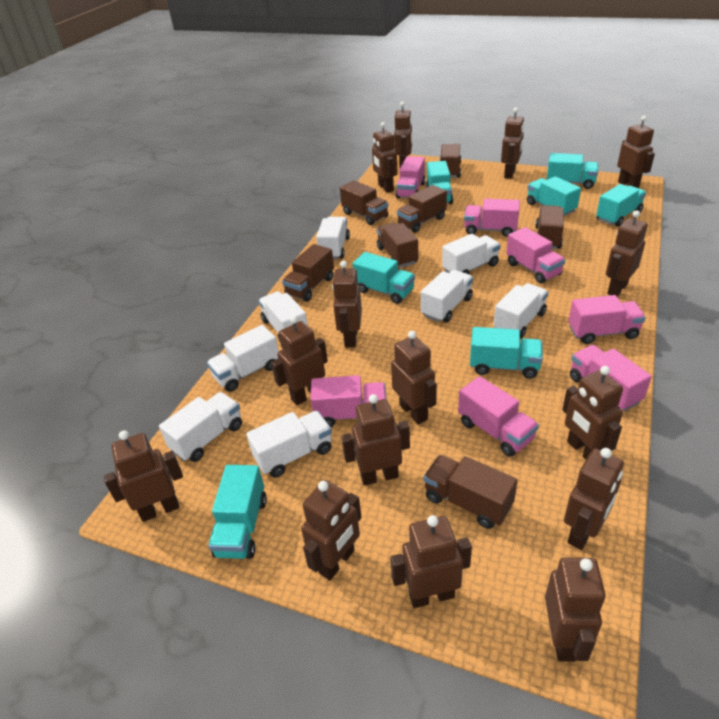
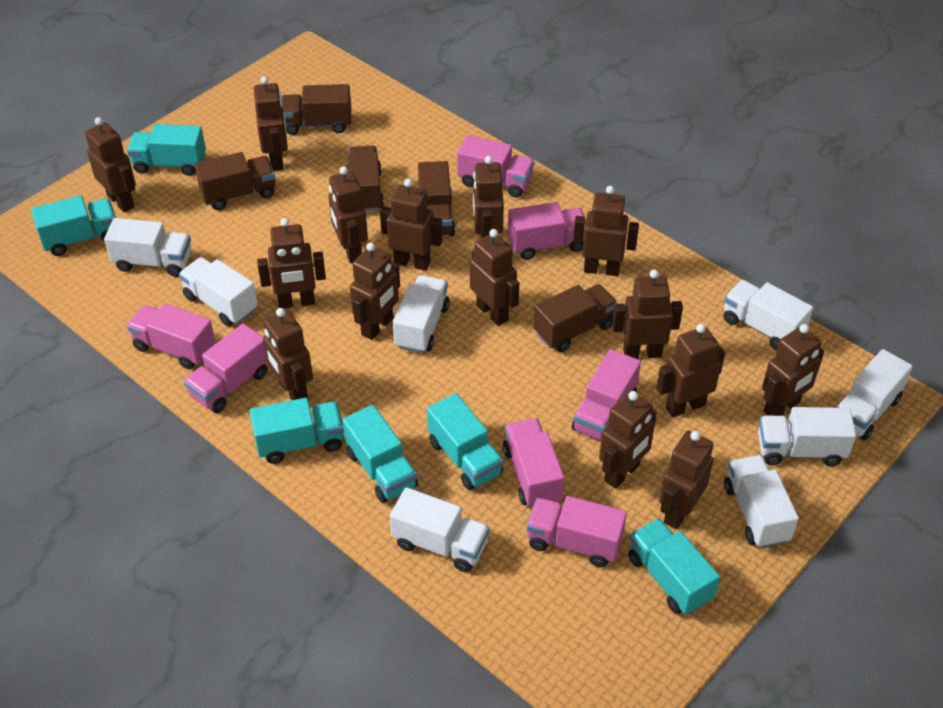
brown truck: 7 -> 5
turquoise truck: 7 -> 6

